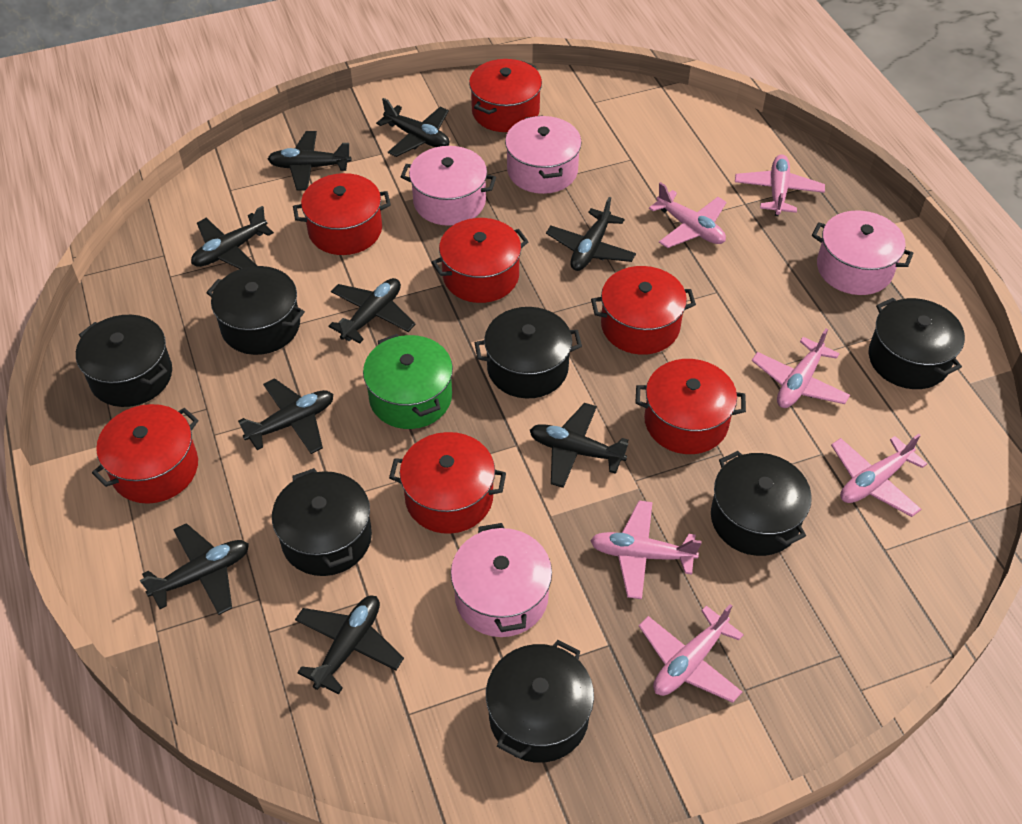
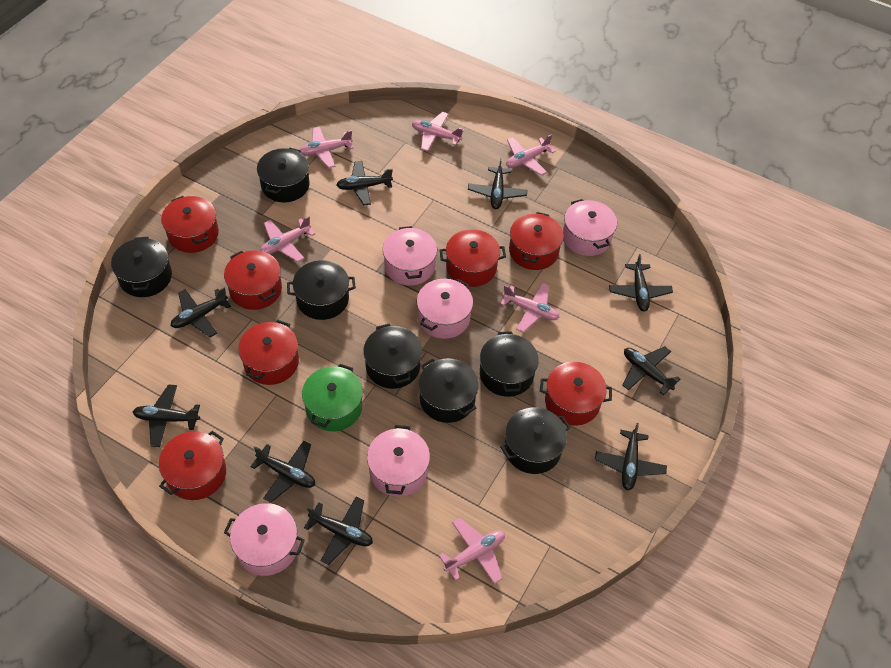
pink pot: 4 -> 5

